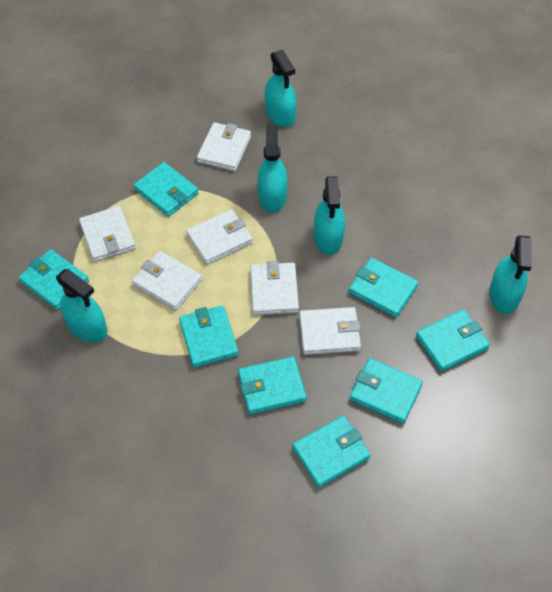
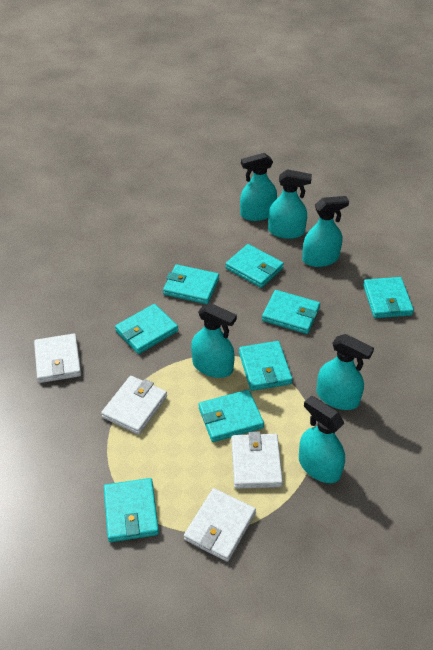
turquoise spray bottle: 5 -> 6
white wallet: 6 -> 4

